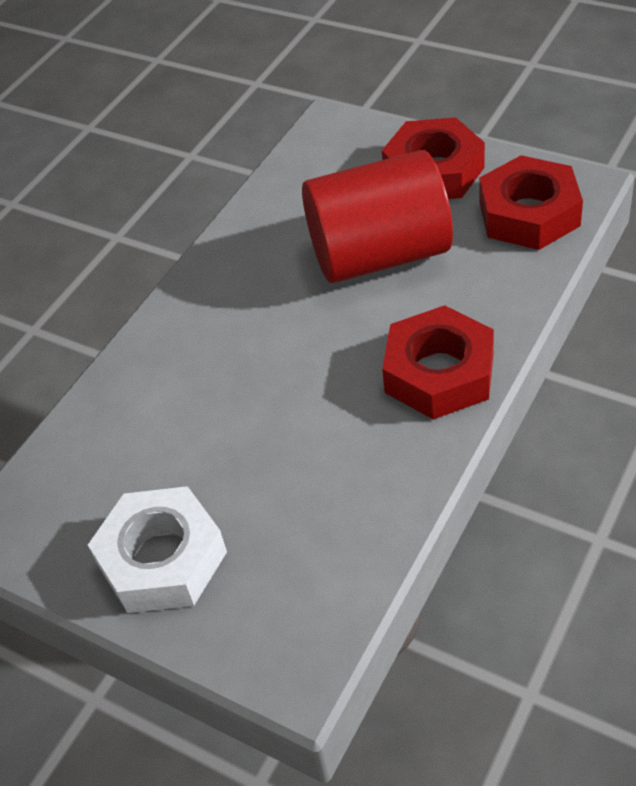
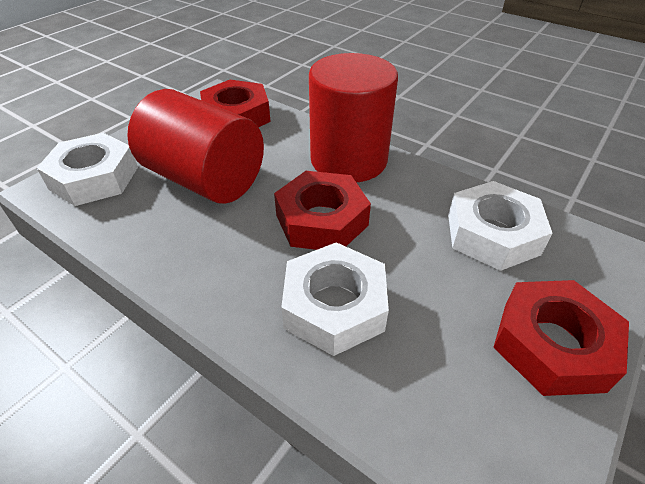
red cylinder: 1 -> 2
white nut: 1 -> 3

